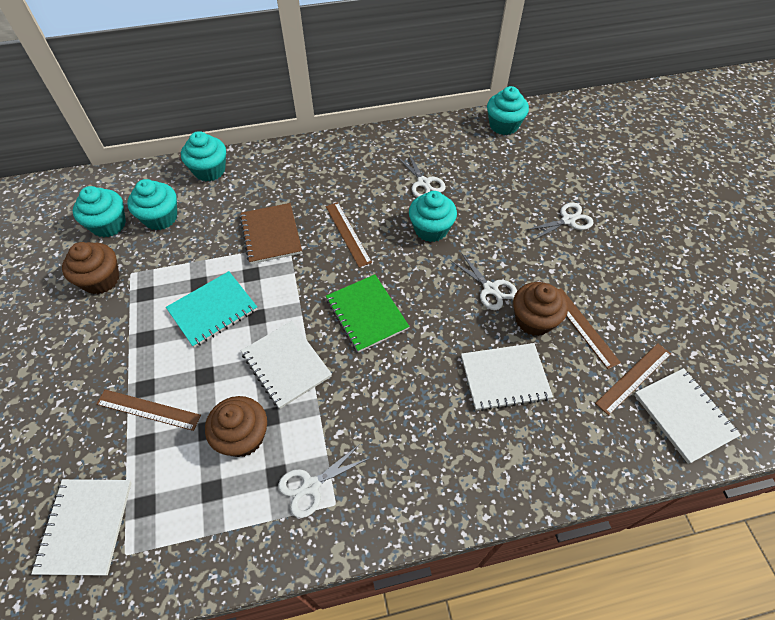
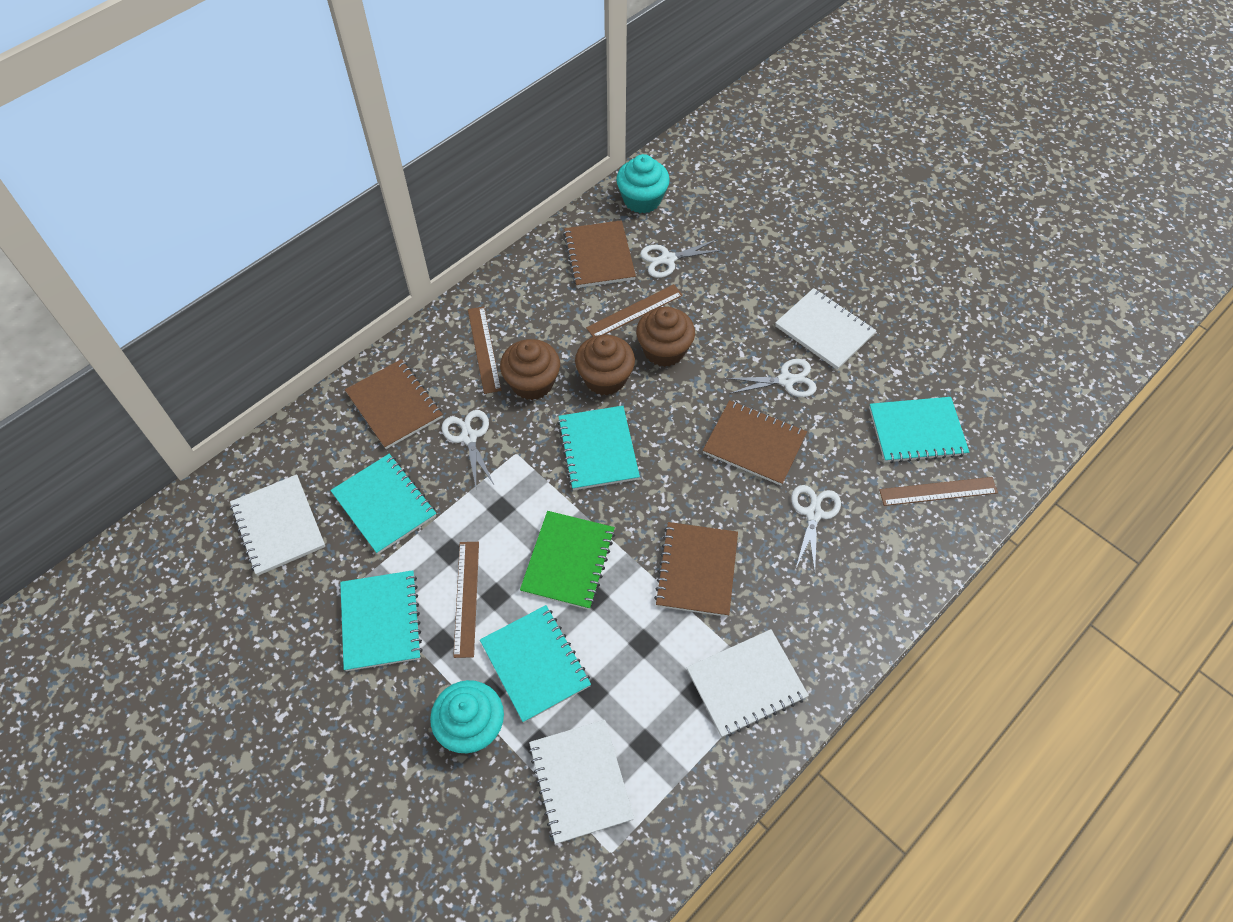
brown notebook: 1 -> 4
turquoise cupcake: 5 -> 2
turquoise notebook: 1 -> 5

